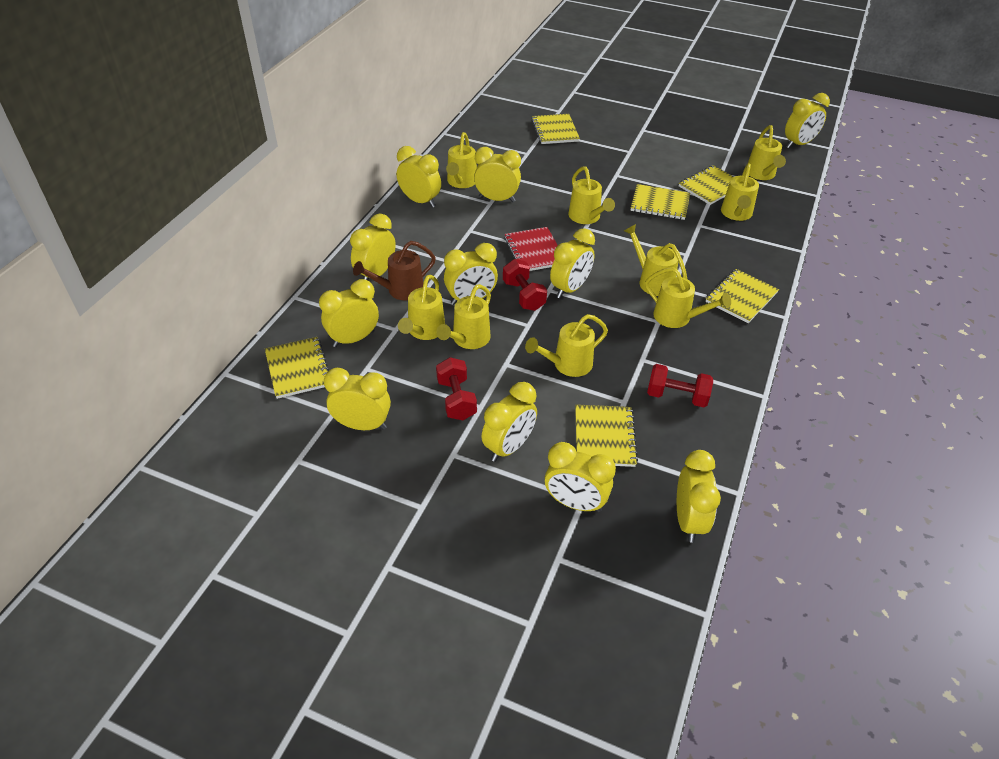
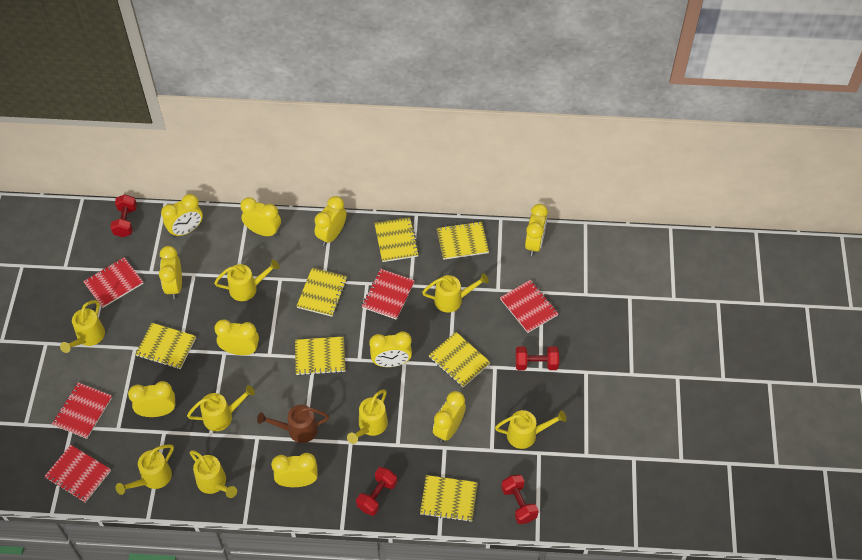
red dumbbell: 3 -> 4
red notebook: 1 -> 5
yellow clock: 11 -> 10
yellow notebook: 6 -> 7
yellow watering can: 9 -> 8

